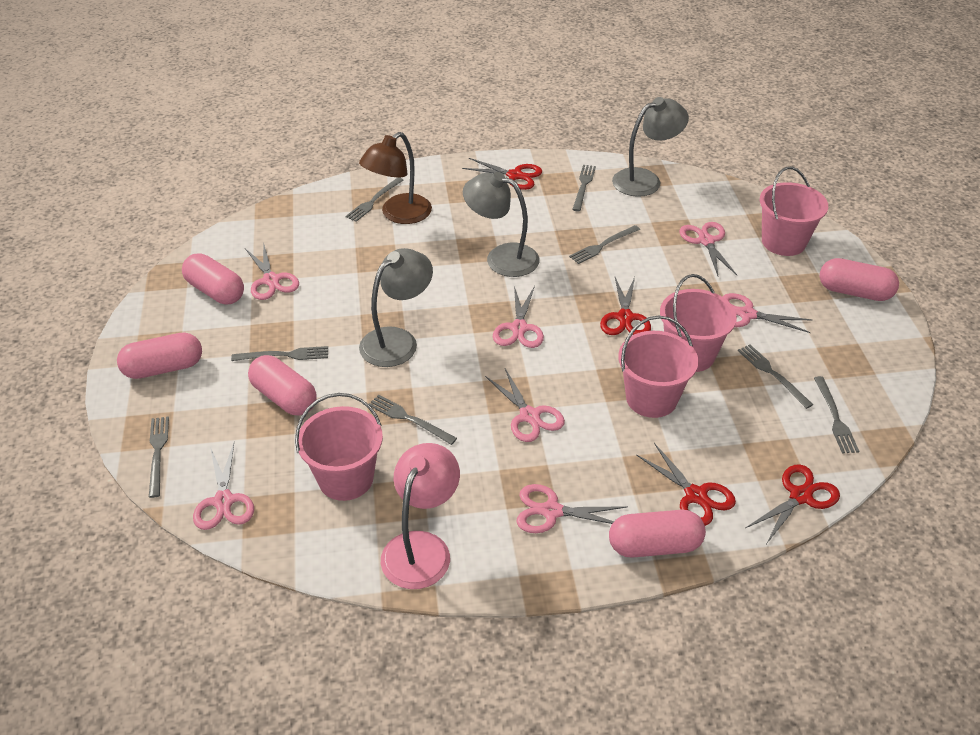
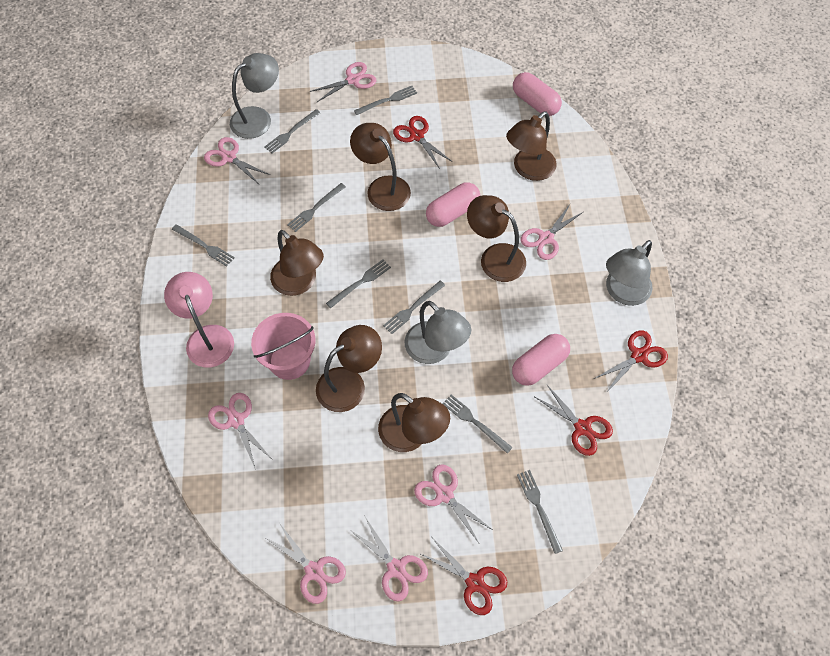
brown lamp: 1 -> 6
pink bucket: 4 -> 1
pink capsule: 5 -> 3

